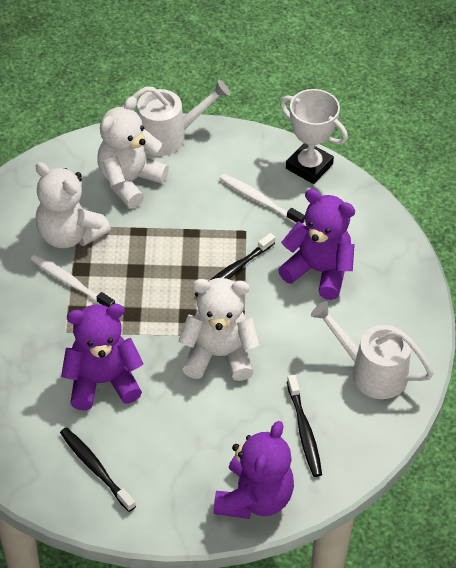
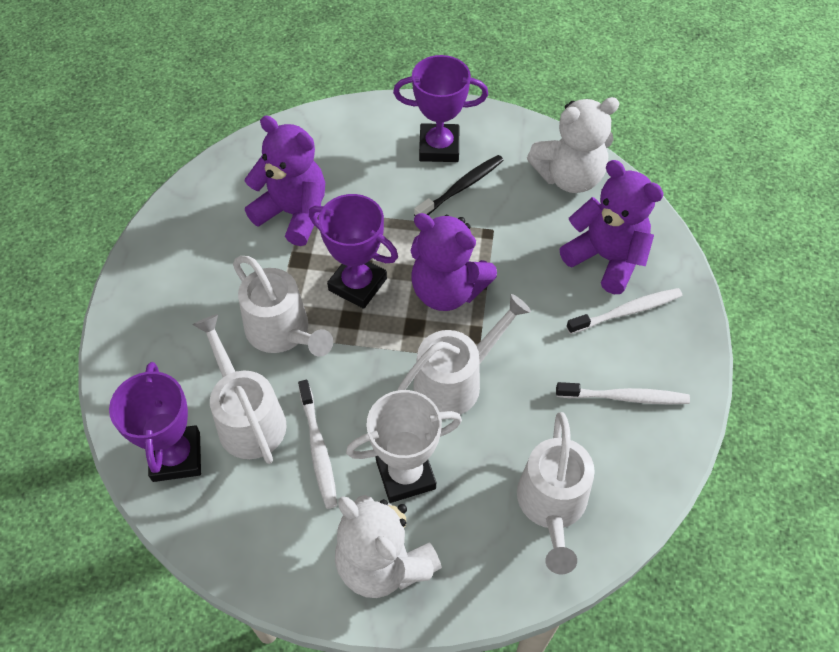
black toothbrush: 3 -> 1
purple trophy: 0 -> 3
white teddy bear: 3 -> 2
white toothbrush: 2 -> 3
white watering can: 2 -> 4

